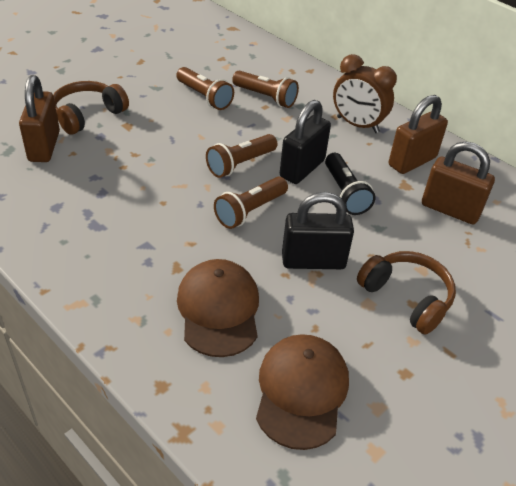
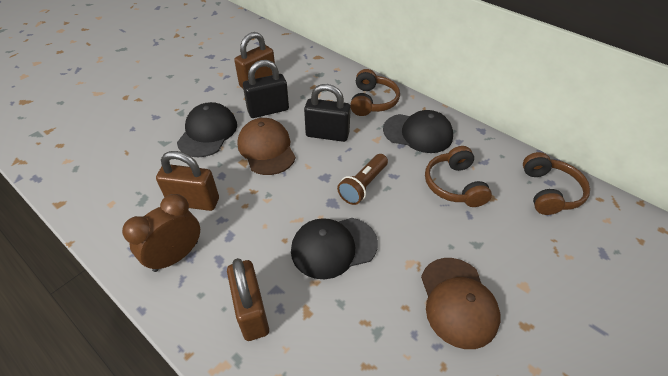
black cap: 0 -> 3
black flashlight: 1 -> 0
brown flashlight: 4 -> 1
brown headphones: 2 -> 3

